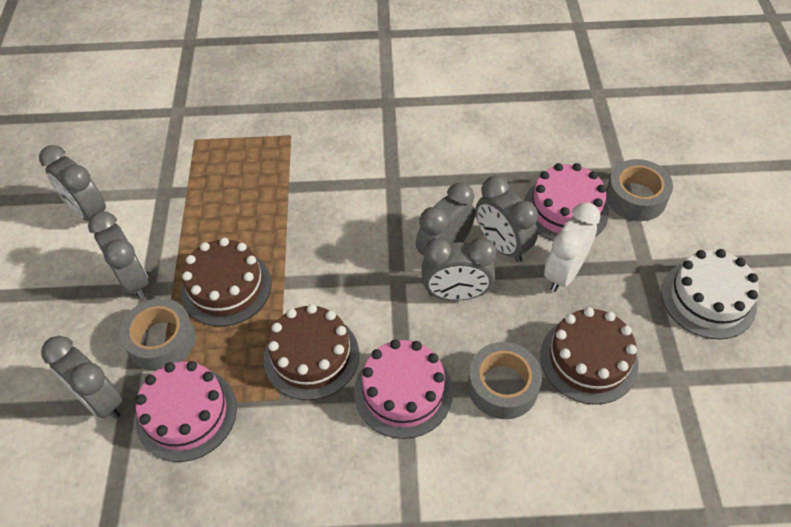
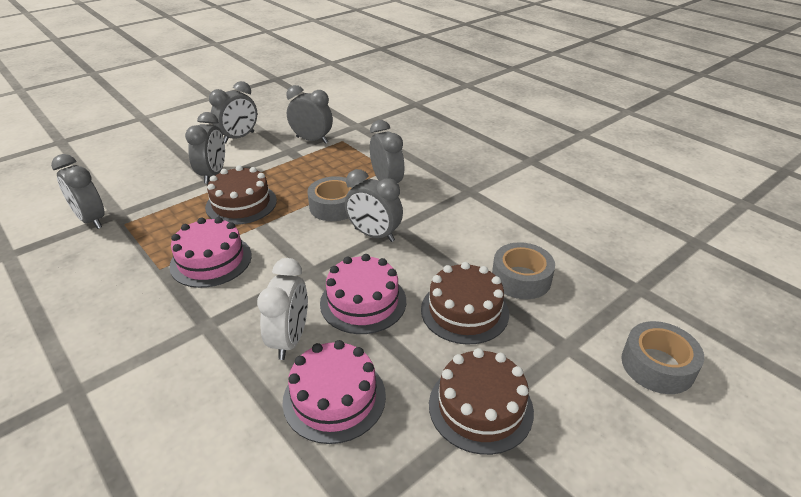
white cake: 1 -> 0

